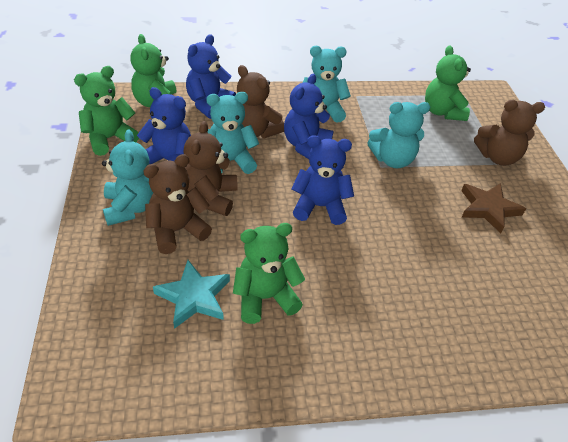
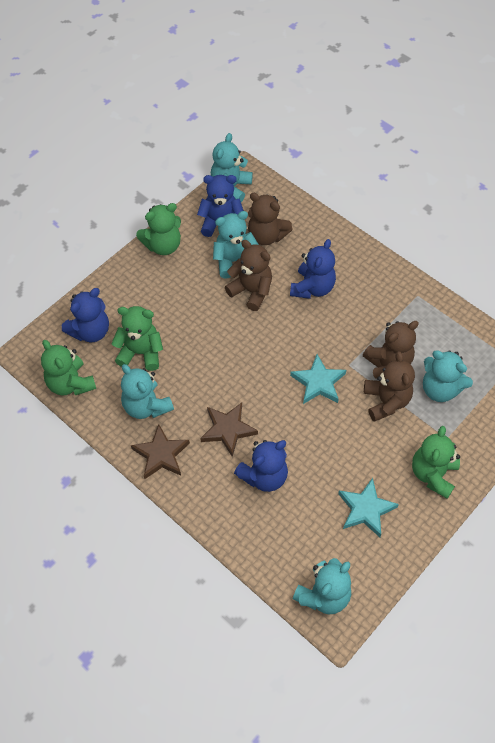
brown star: 1 -> 2
turquoise star: 1 -> 2
turquoise teddy bear: 4 -> 5

